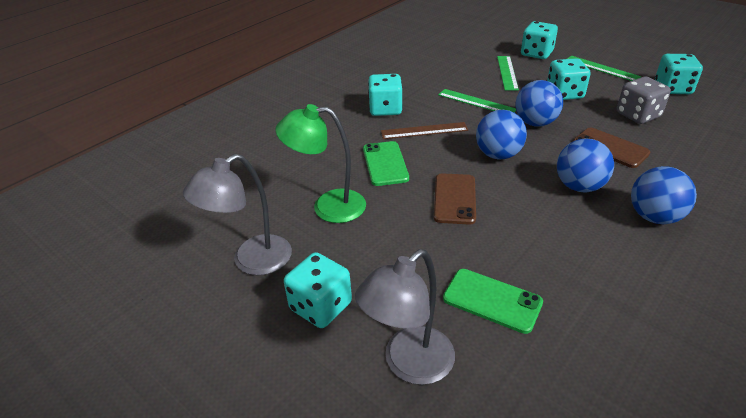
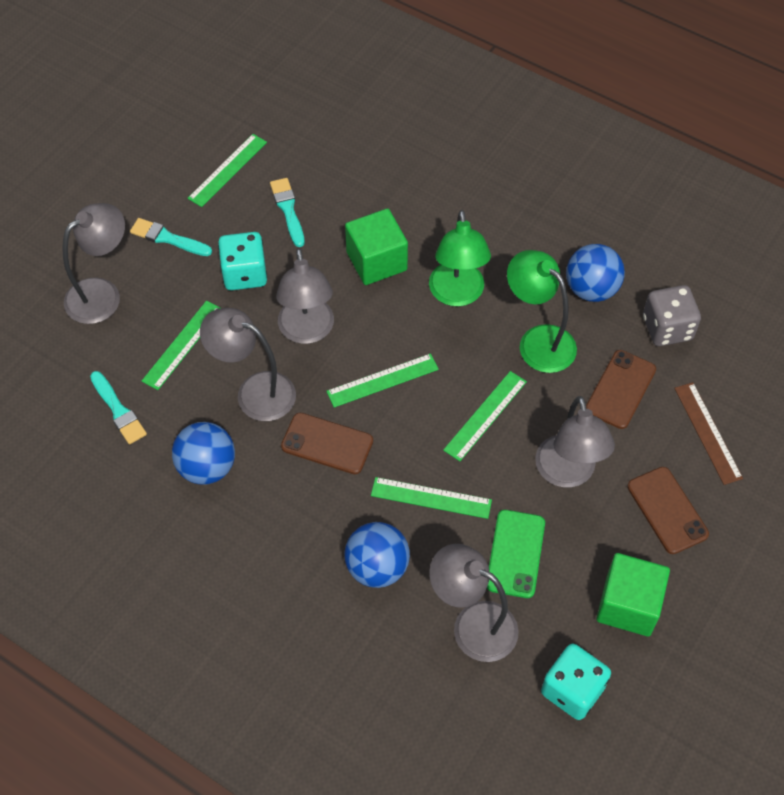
blue ball: 4 -> 3
brown phone: 2 -> 3
green cube: 0 -> 2
green lamp: 1 -> 2
green phone: 2 -> 1
green ruler: 3 -> 5
grey lamp: 2 -> 5
turquoise brush: 0 -> 3
turquoise dice: 5 -> 2

